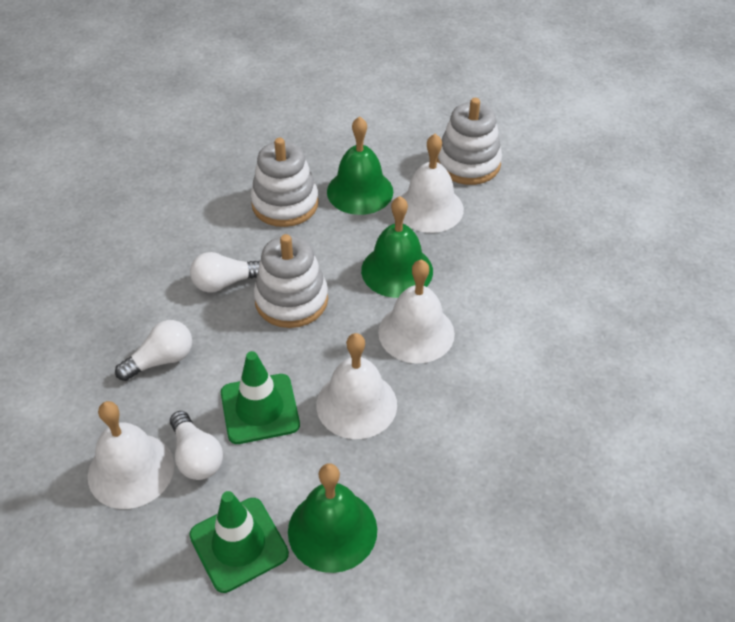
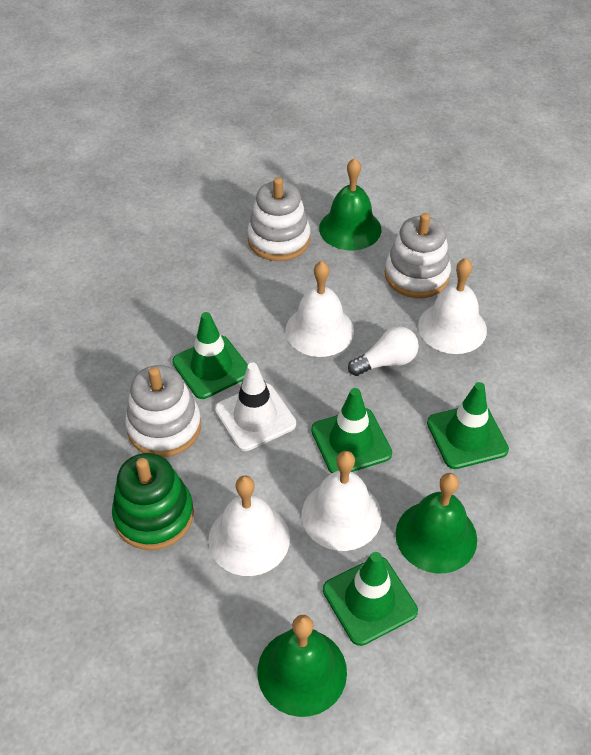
green stacking toy: 0 -> 1
green traffic cone: 2 -> 4
white light bulb: 3 -> 1
white traffic cone: 0 -> 1

